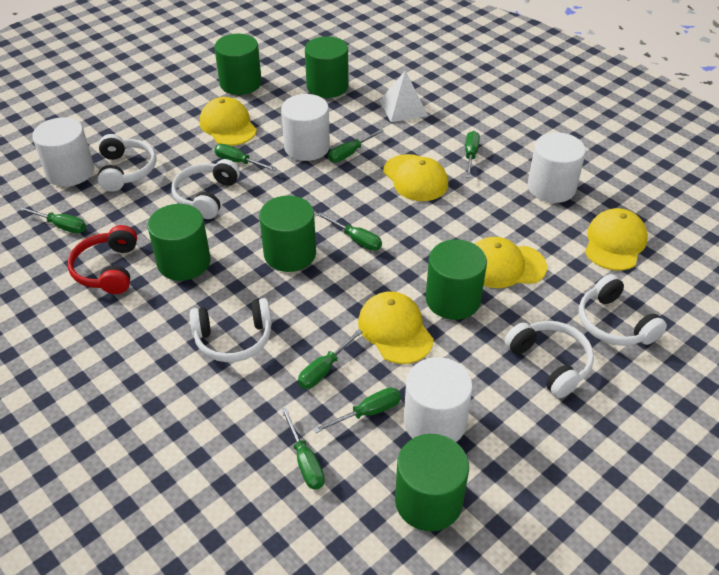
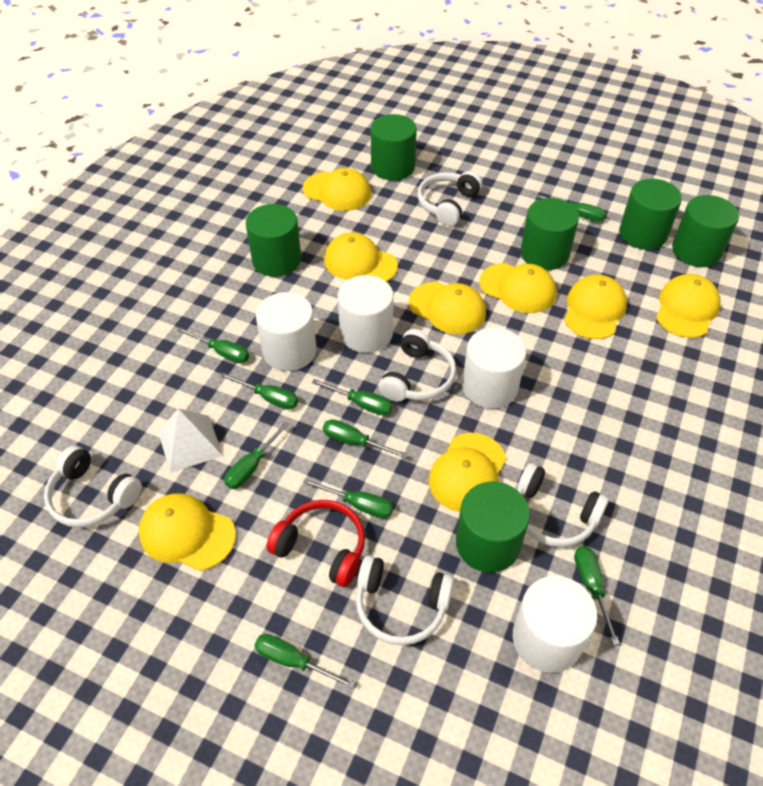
green screwdriver: 8 -> 9
yellow cap: 5 -> 8

